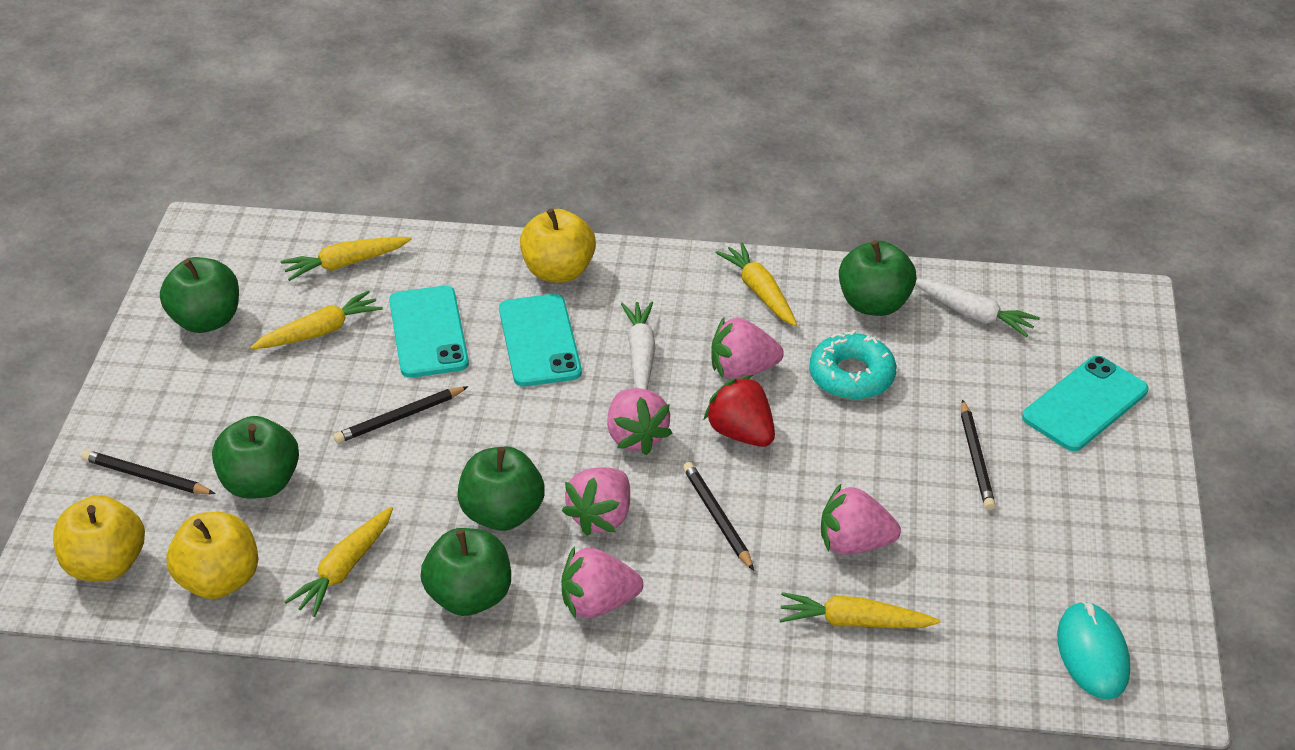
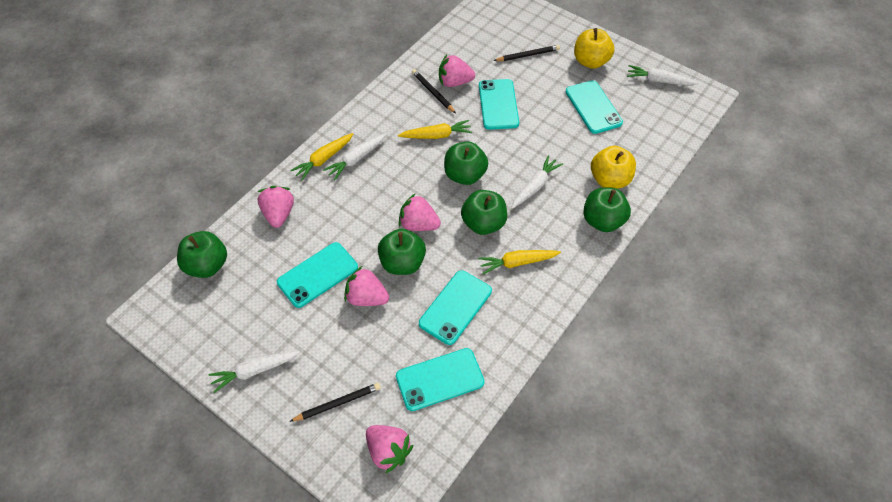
black pencil: 4 -> 3
red strawberry: 1 -> 0
turquoise donut: 1 -> 0
turquoise mouse: 1 -> 0
turquoise phone: 3 -> 5
white carrot: 2 -> 4
yellow apple: 3 -> 2
yellow carrot: 5 -> 3

